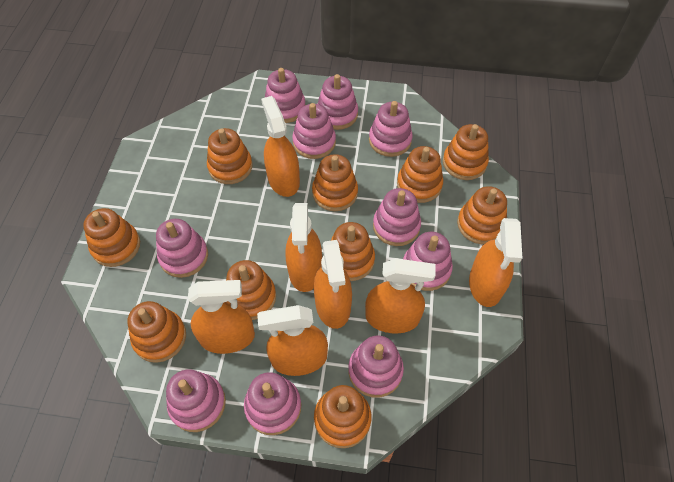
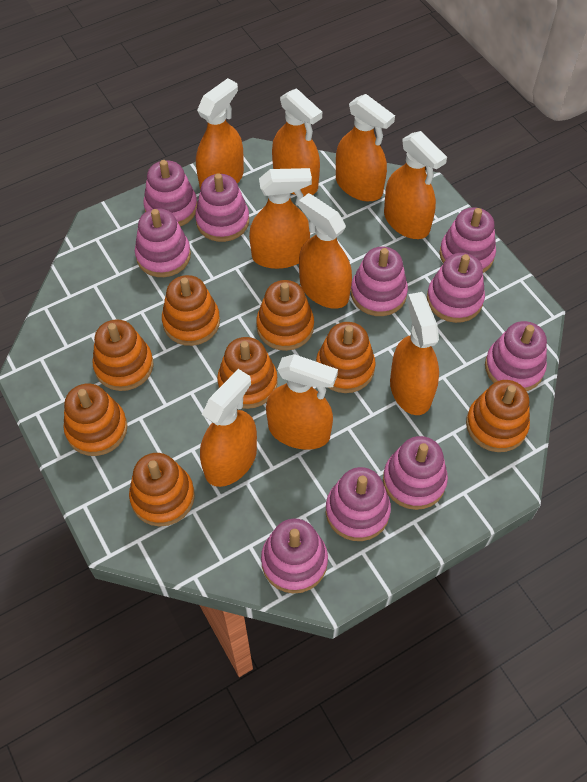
orange spray bottle: 7 -> 9
orange stacking toy: 10 -> 8

